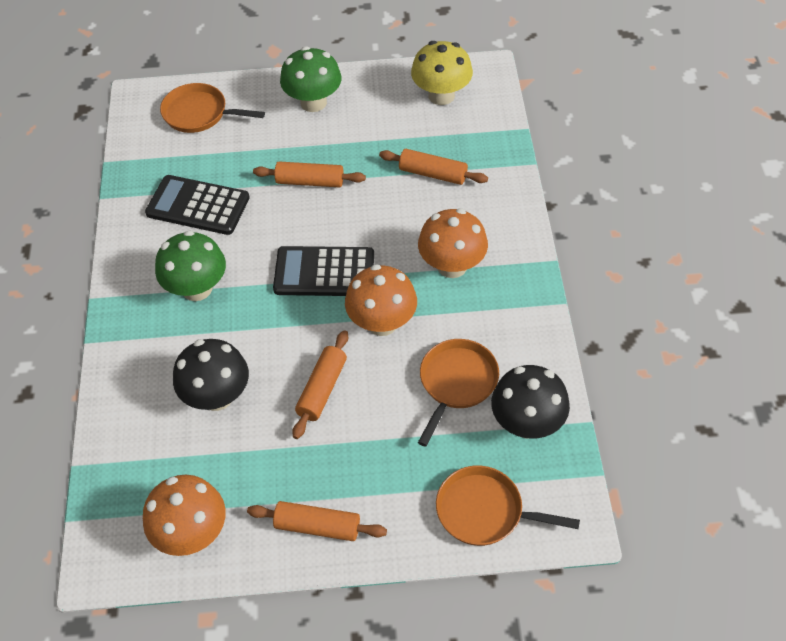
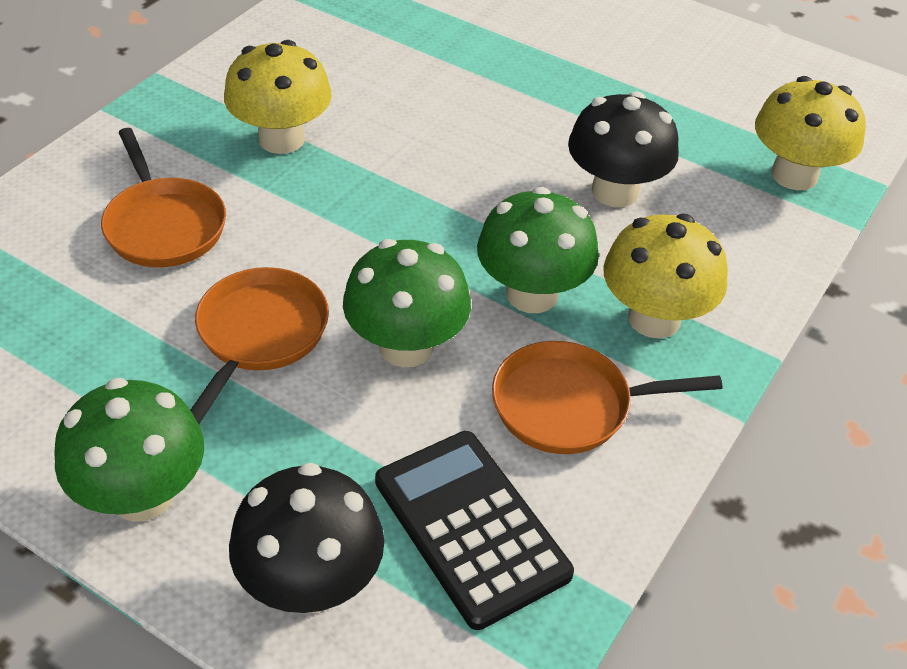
black calculator: 2 -> 1
green mushroom: 2 -> 3
orange mushroom: 3 -> 0
orange rolling pin: 4 -> 0
yellow mushroom: 1 -> 3

